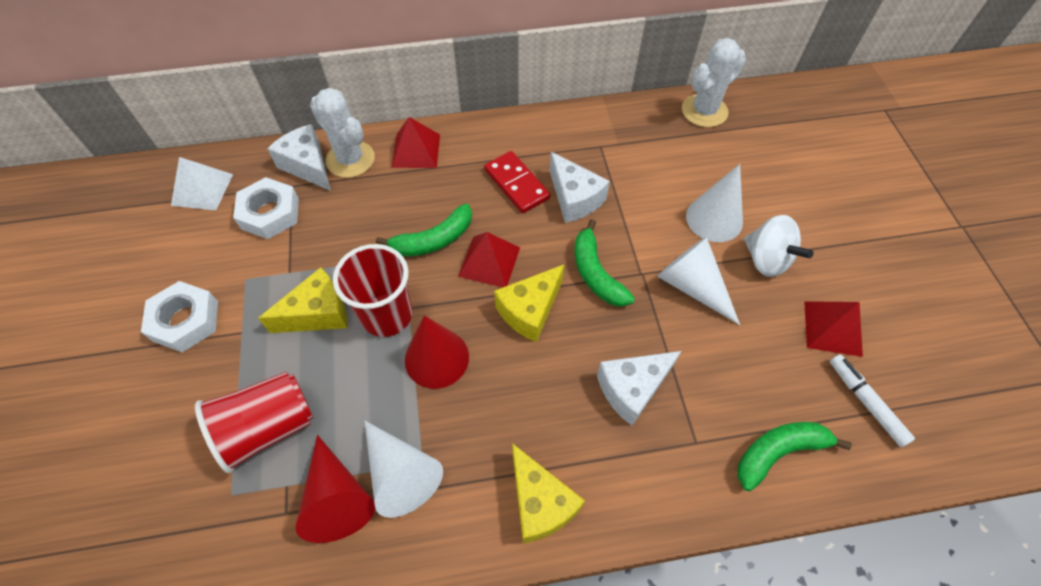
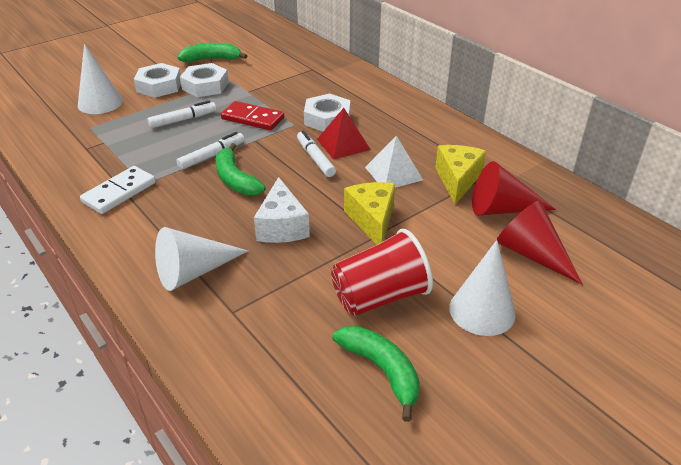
red cup: 2 -> 1
red pyramid: 3 -> 1
white cactus: 2 -> 0
white cheese: 3 -> 1
white domino: 0 -> 1
white marker: 1 -> 3
white nut: 2 -> 3
white spinning top: 1 -> 0
yellow cheese: 3 -> 2

